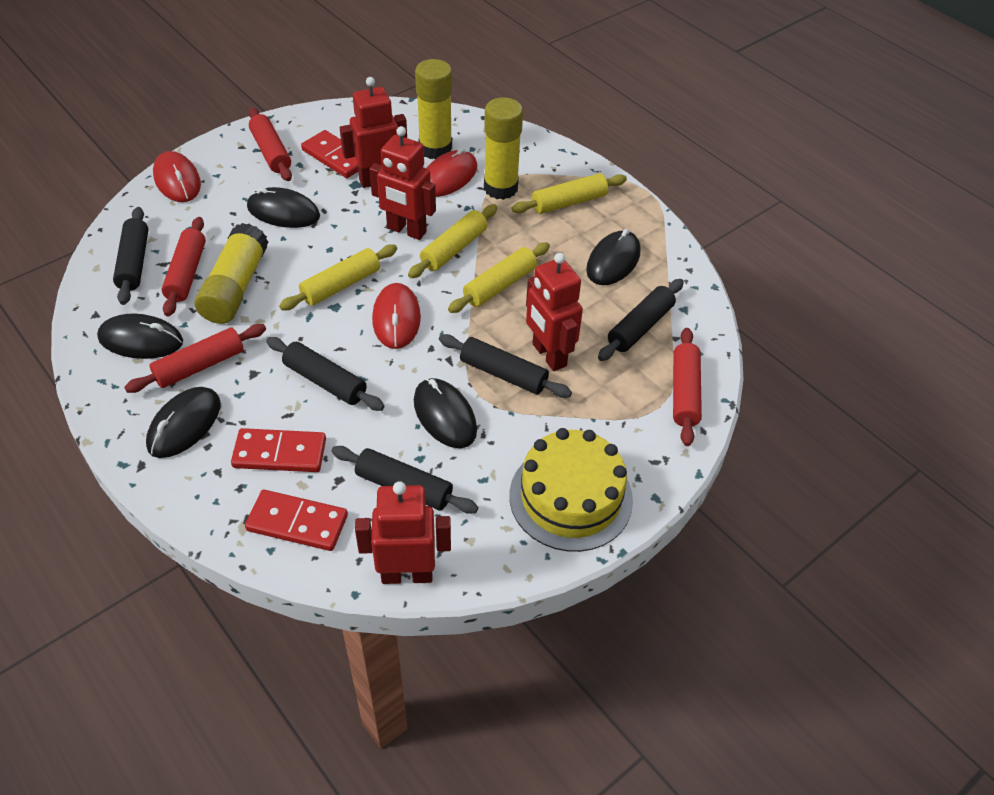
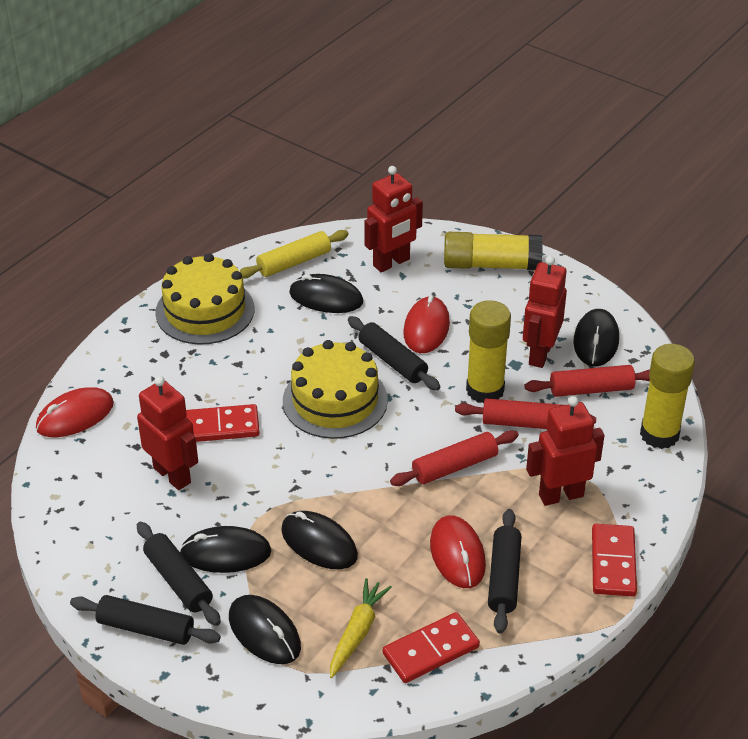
black rolling pin: 5 -> 4
red rolling pin: 4 -> 3
yellow cake: 1 -> 2
yellow carrot: 0 -> 1
yellow rolling pin: 4 -> 1

